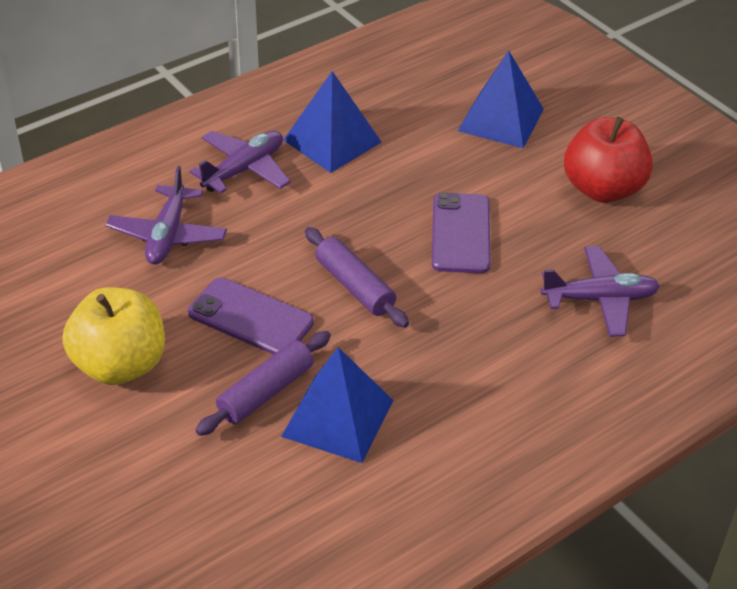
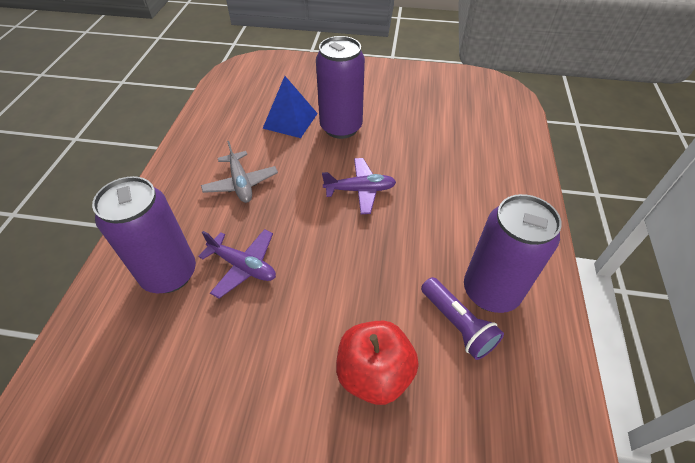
blue pyramid: 3 -> 1
grey plane: 0 -> 1
purple can: 0 -> 3
purple flashlight: 0 -> 1
purple phone: 2 -> 0
purple plane: 3 -> 2
purple rolling pin: 2 -> 0
yellow apple: 1 -> 0

